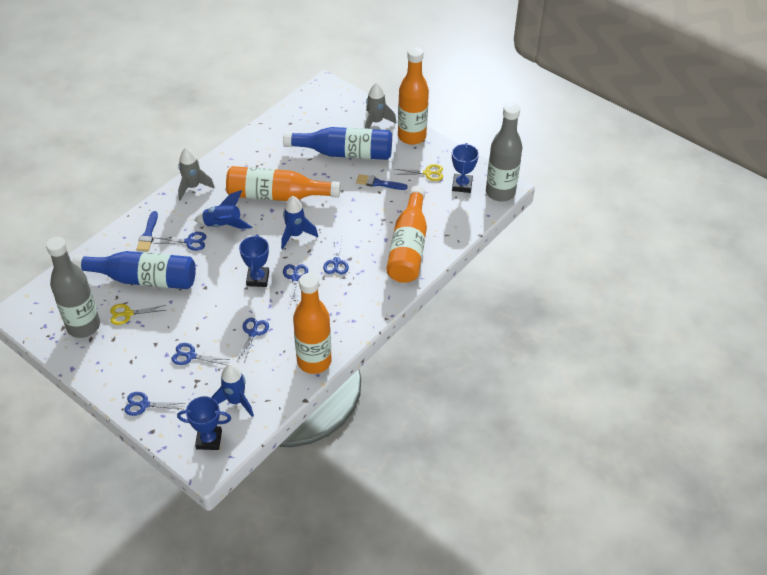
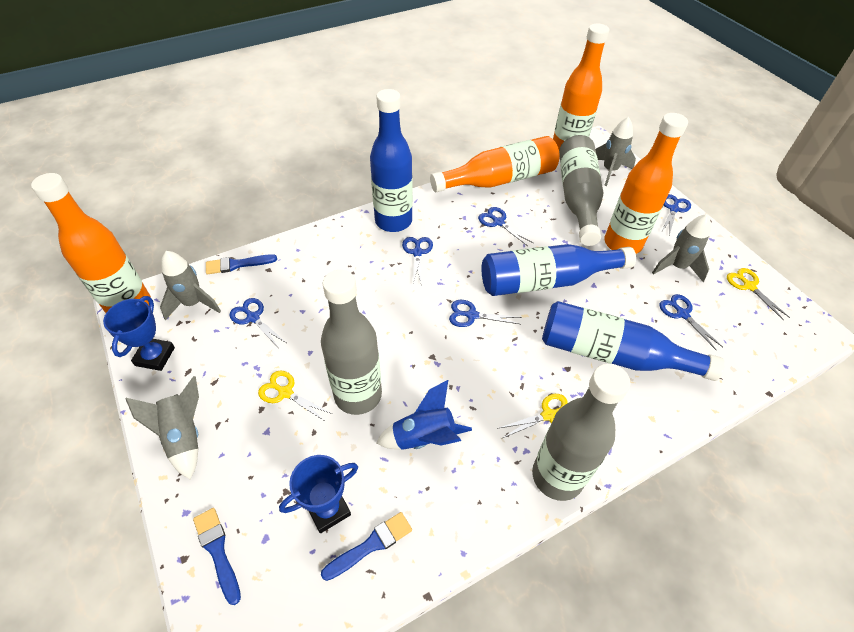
blue bottle: 2 -> 3
blue brush: 2 -> 3
blue rocket: 3 -> 1
blue trophy: 3 -> 2
grey bottle: 2 -> 3
grey rocket: 2 -> 4
yellow scissors: 2 -> 3

